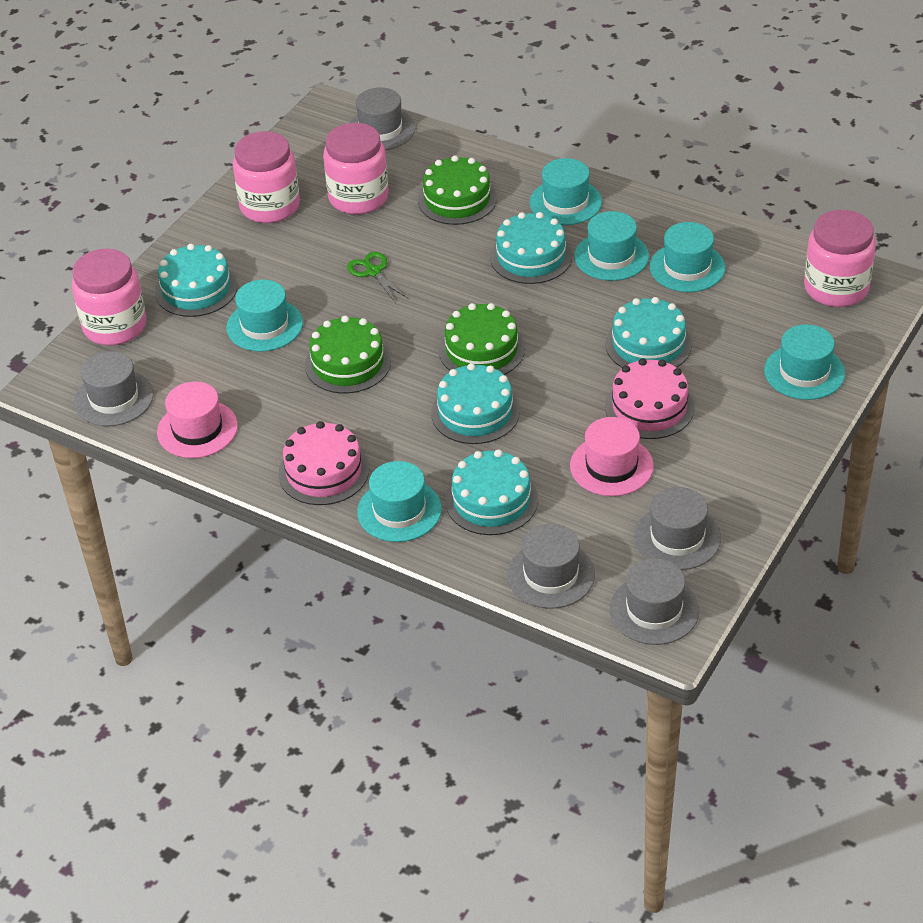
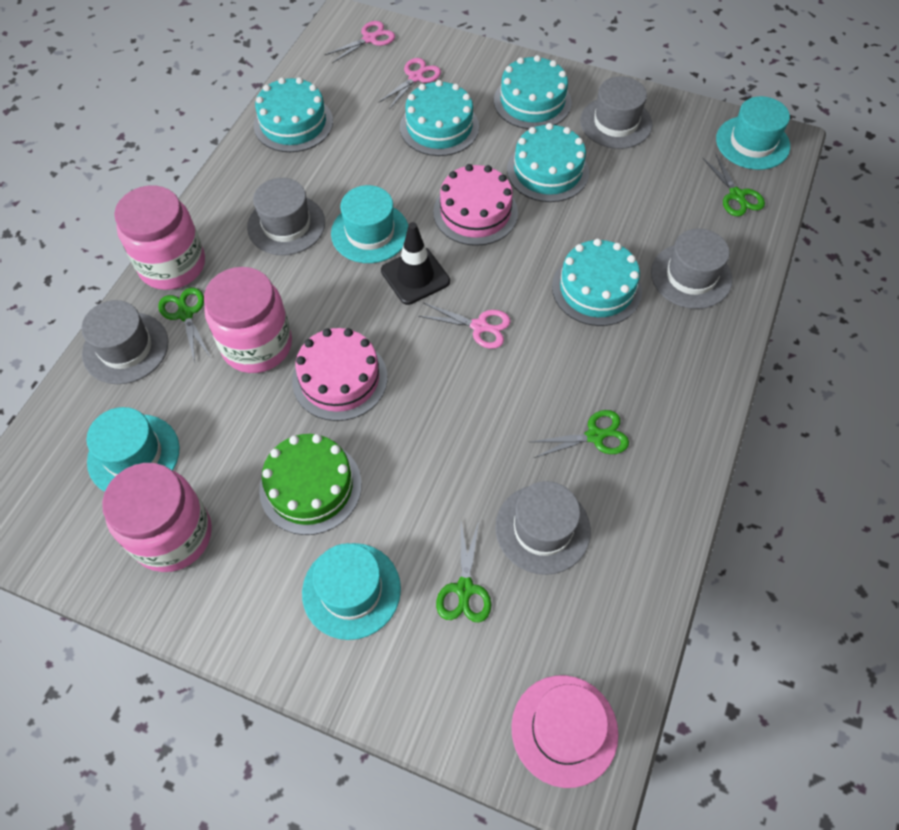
black traffic cone: 0 -> 1
green cake: 3 -> 1
green scissors: 1 -> 4
pink hat: 2 -> 1
pink jar: 4 -> 3
pink scissors: 0 -> 3
turquoise hat: 6 -> 4

